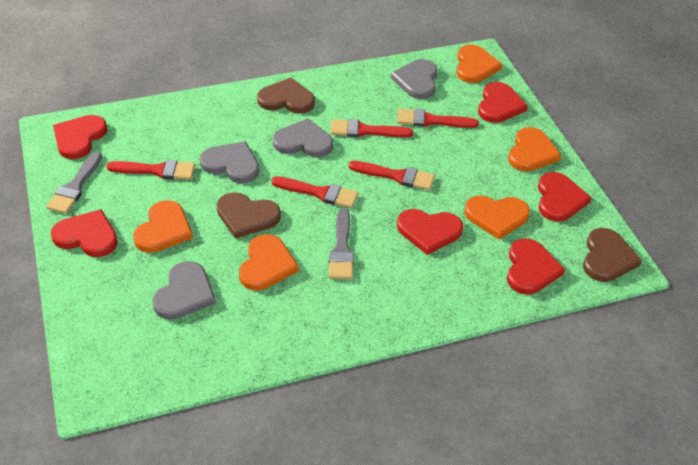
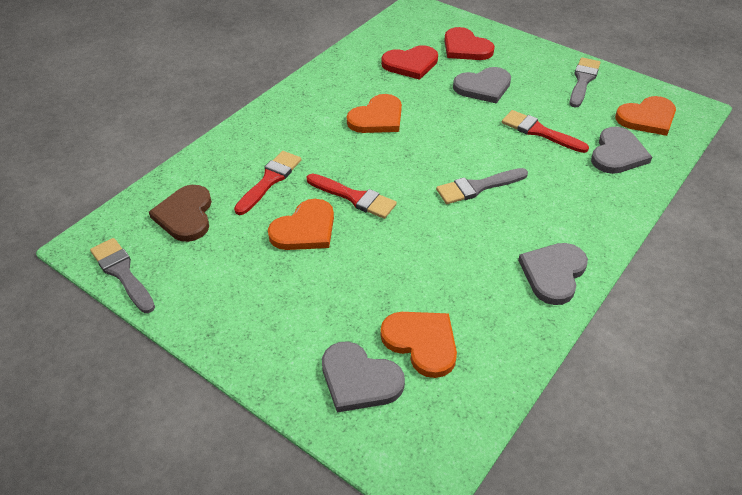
brown heart: 3 -> 1
grey brush: 2 -> 3
orange heart: 5 -> 4
red brush: 5 -> 3
red heart: 6 -> 2

